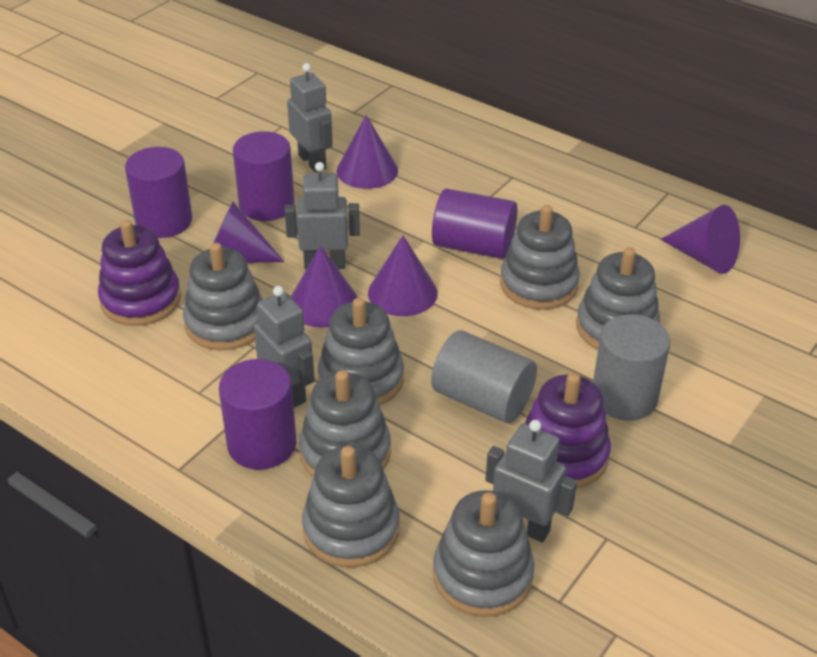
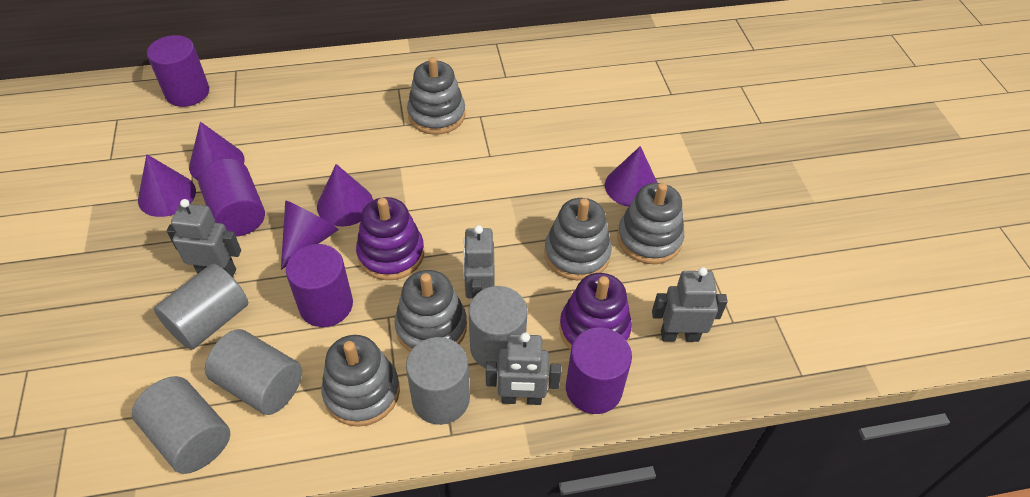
grey cylinder: 2 -> 5
grey stacking toy: 7 -> 5

